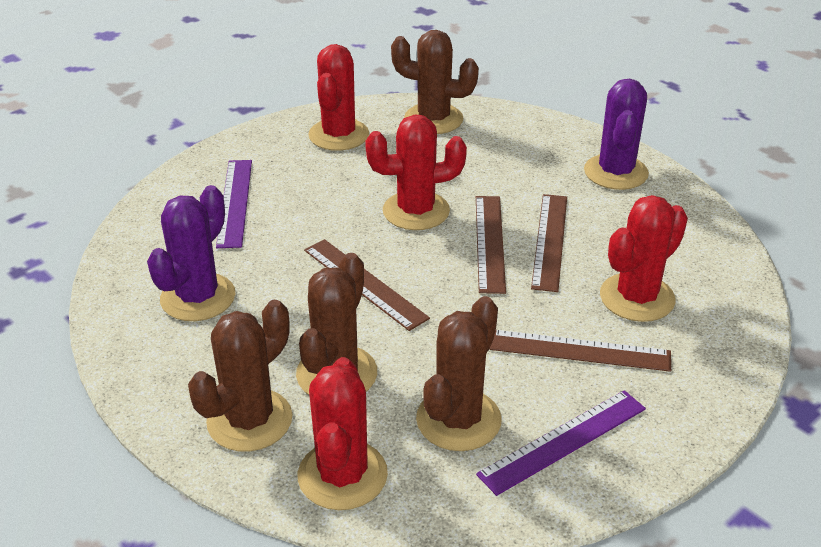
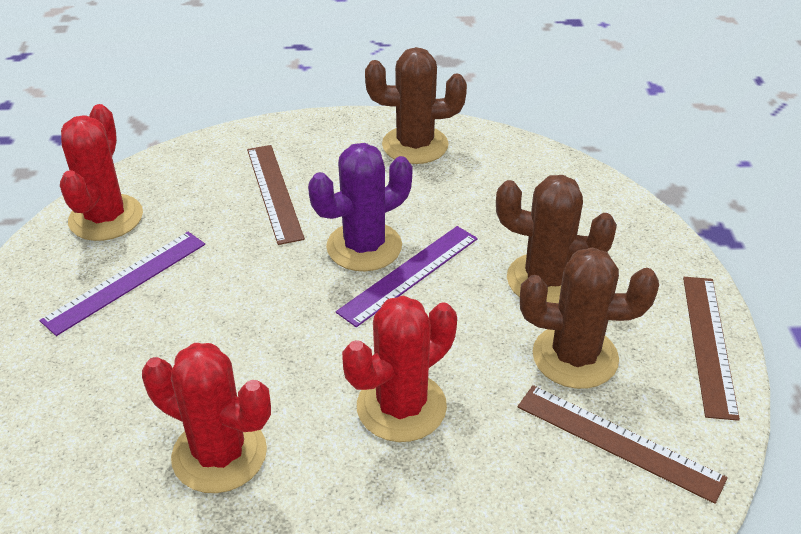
brown cactus: 4 -> 3
brown ruler: 4 -> 3
purple cactus: 2 -> 1
red cactus: 4 -> 3

